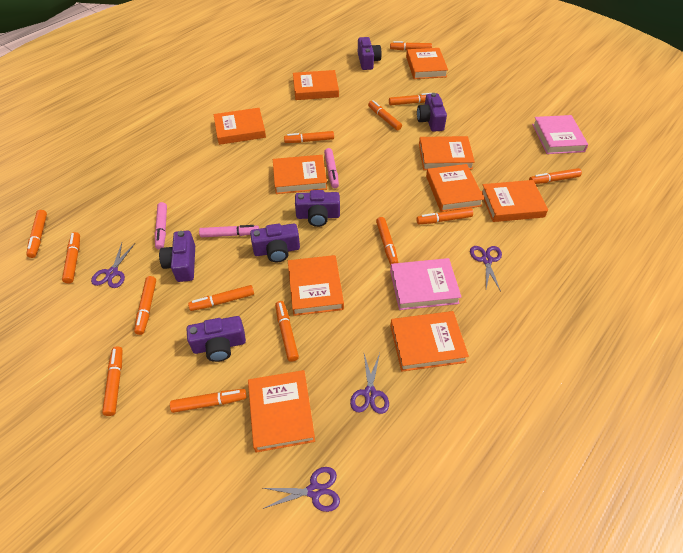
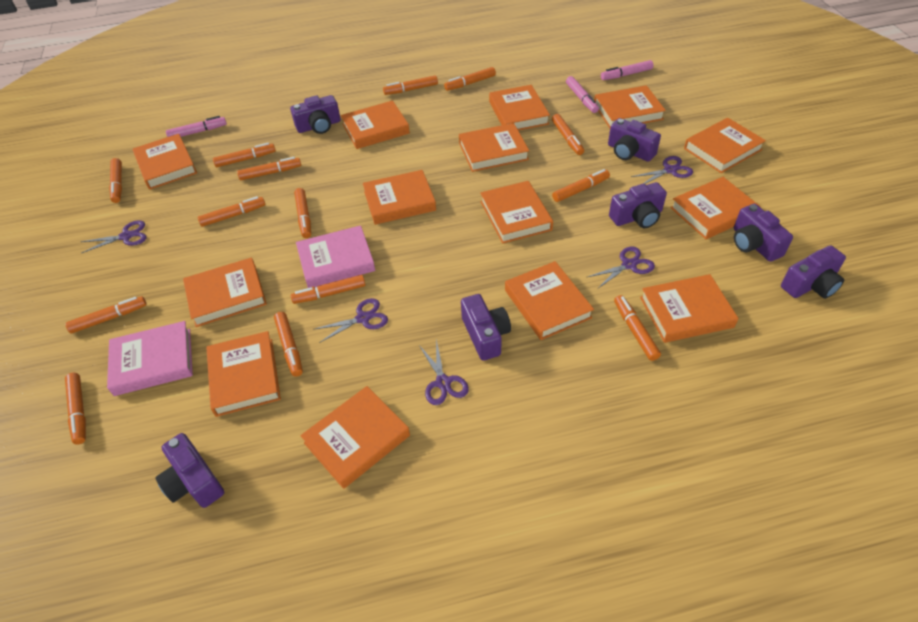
orange book: 10 -> 14
purple camera: 6 -> 7
purple scissors: 4 -> 5

